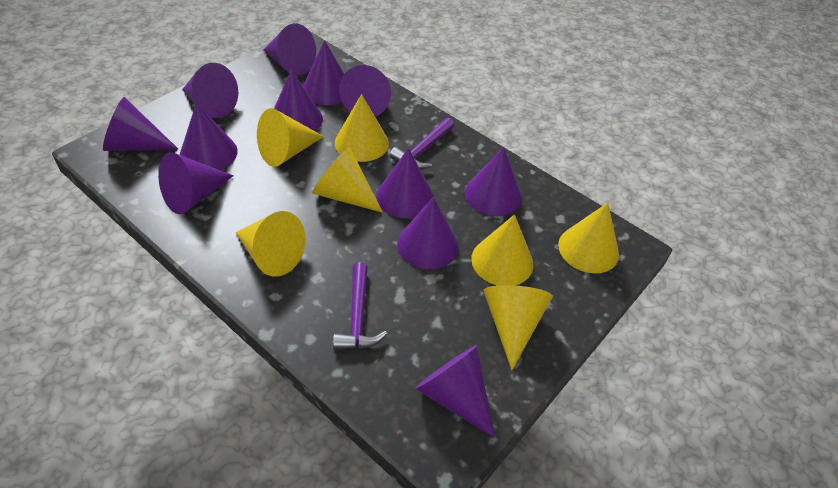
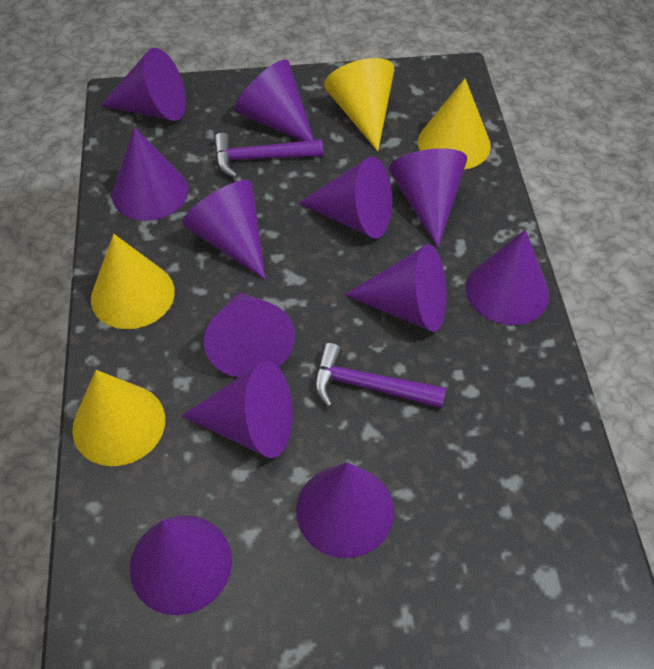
yellow cone: 7 -> 4

